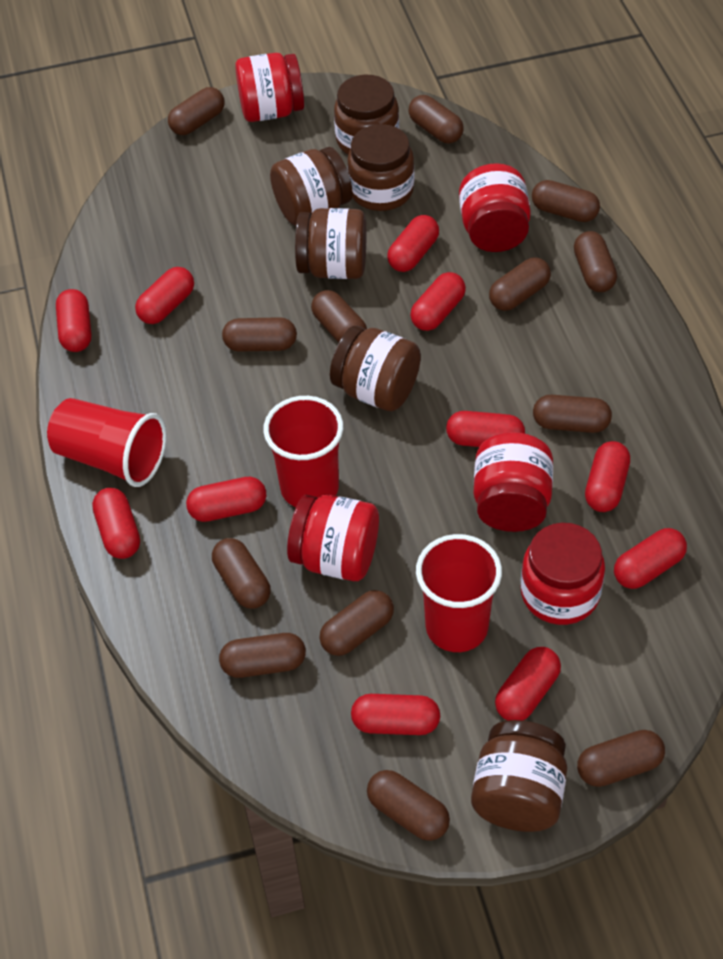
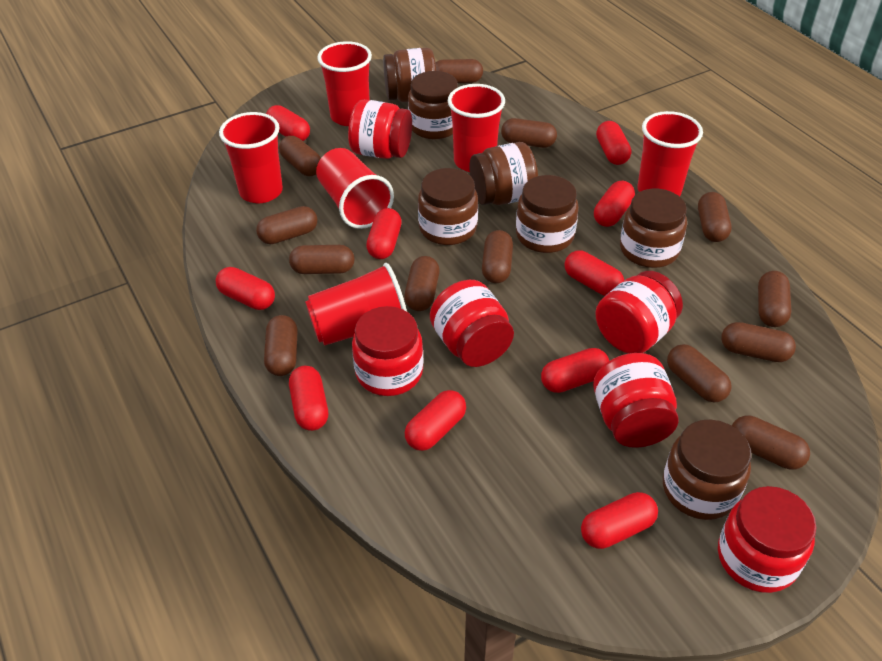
brown jar: 6 -> 7
red capsule: 11 -> 10
red cup: 3 -> 6
red jar: 5 -> 6

